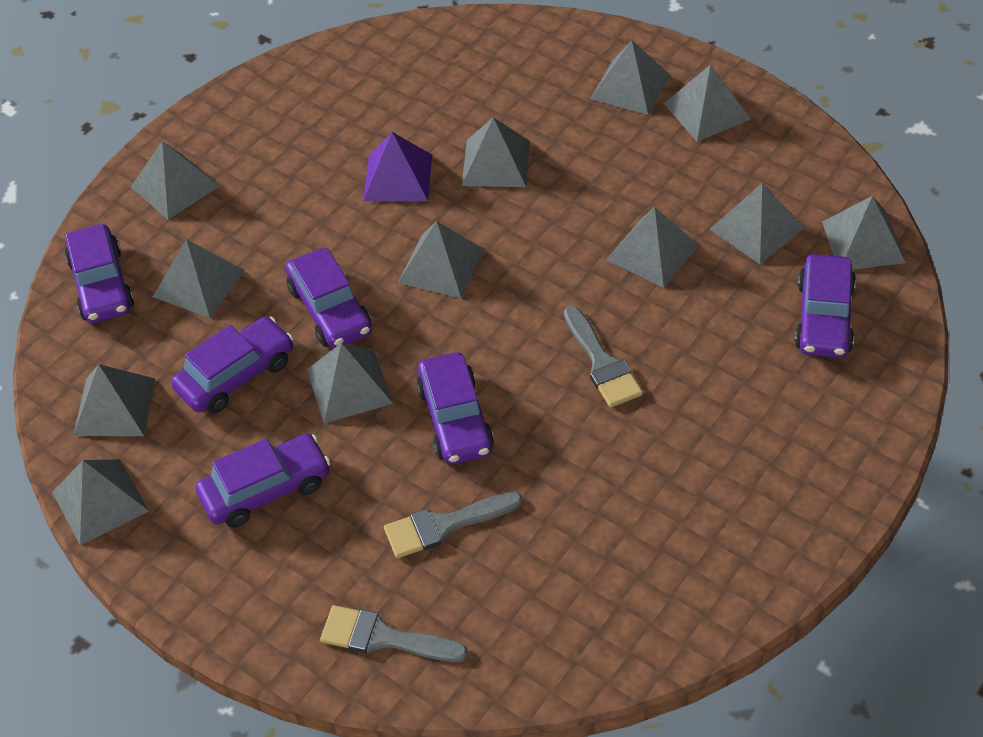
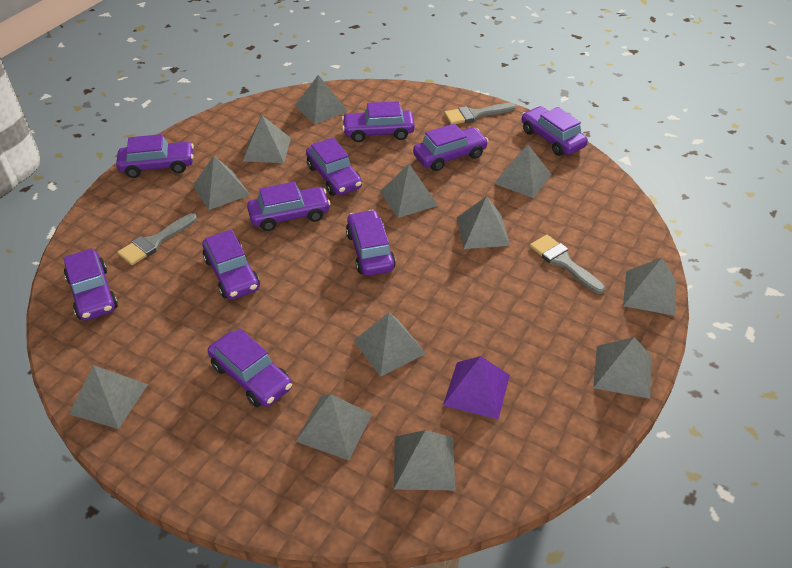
purple car: 6 -> 10

